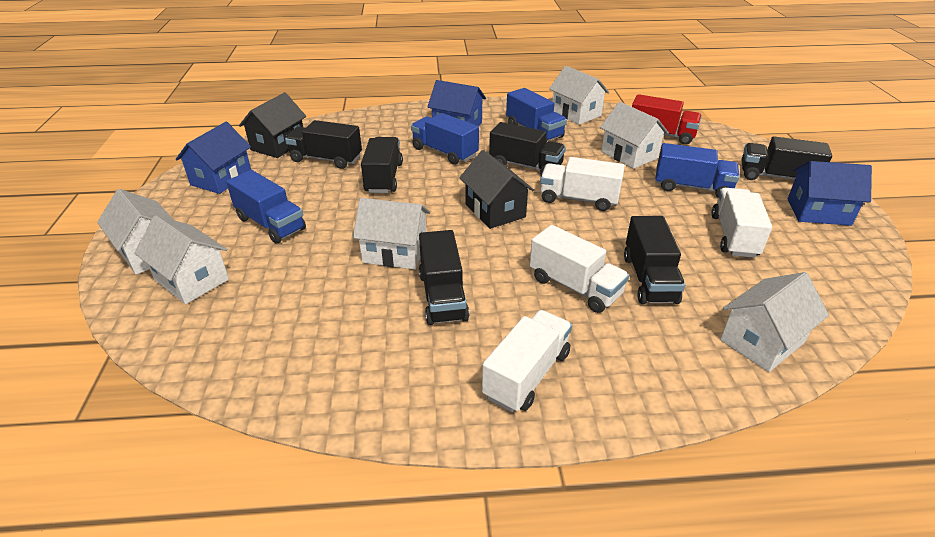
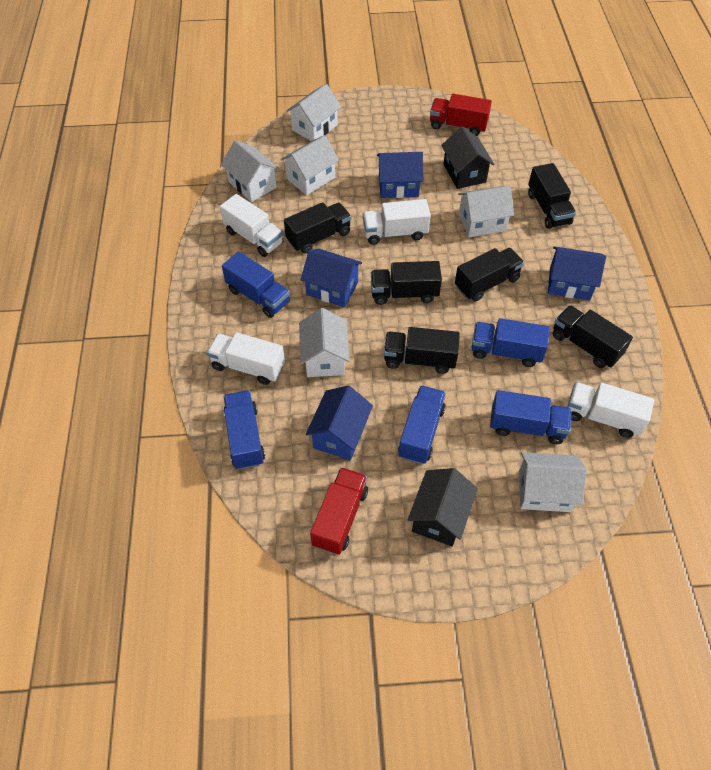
blue house: 3 -> 4
blue truck: 4 -> 5
red truck: 1 -> 2

